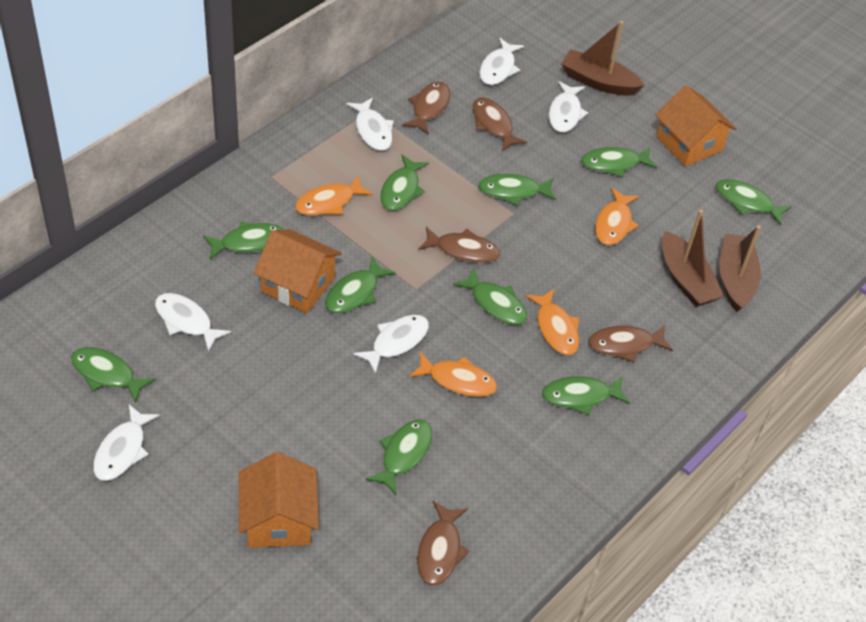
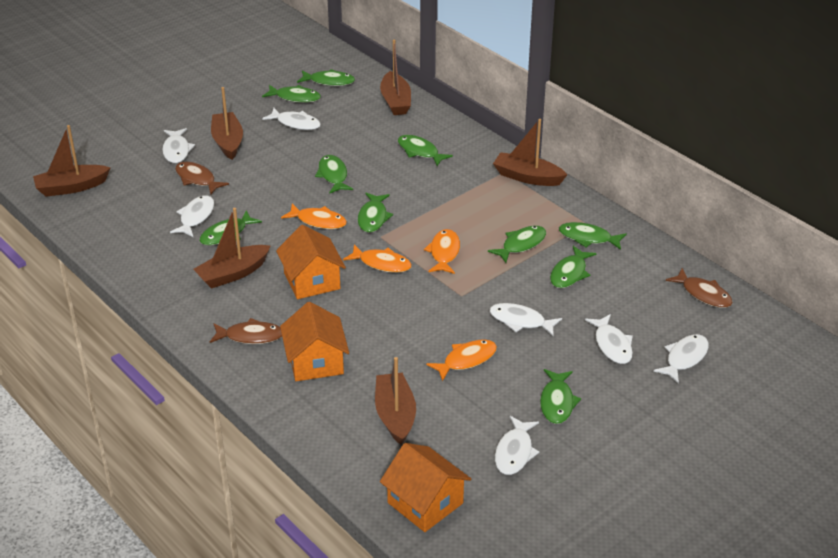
brown boat: 3 -> 6
brown fish: 5 -> 3
white fish: 6 -> 7

